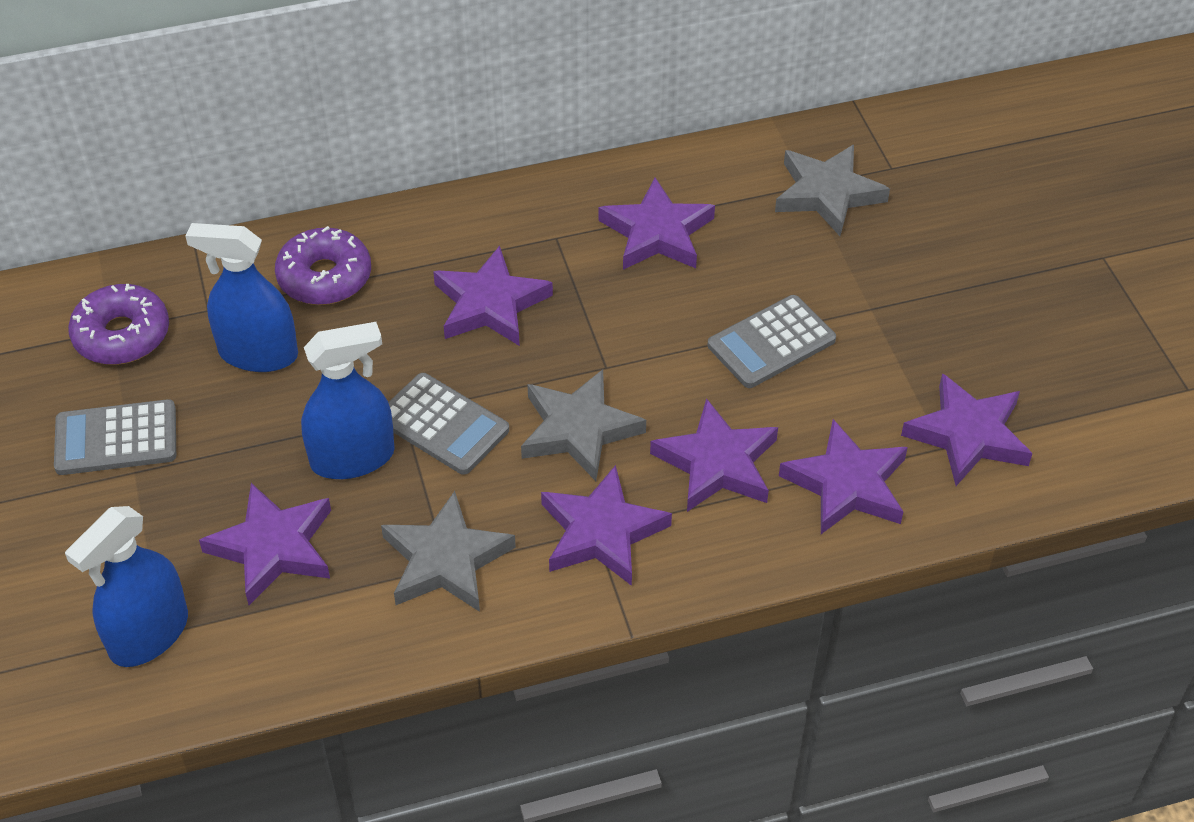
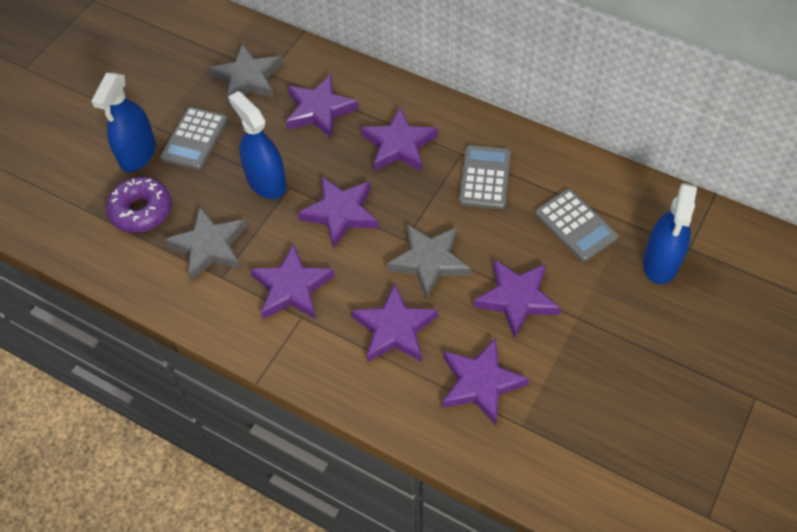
purple donut: 2 -> 1

